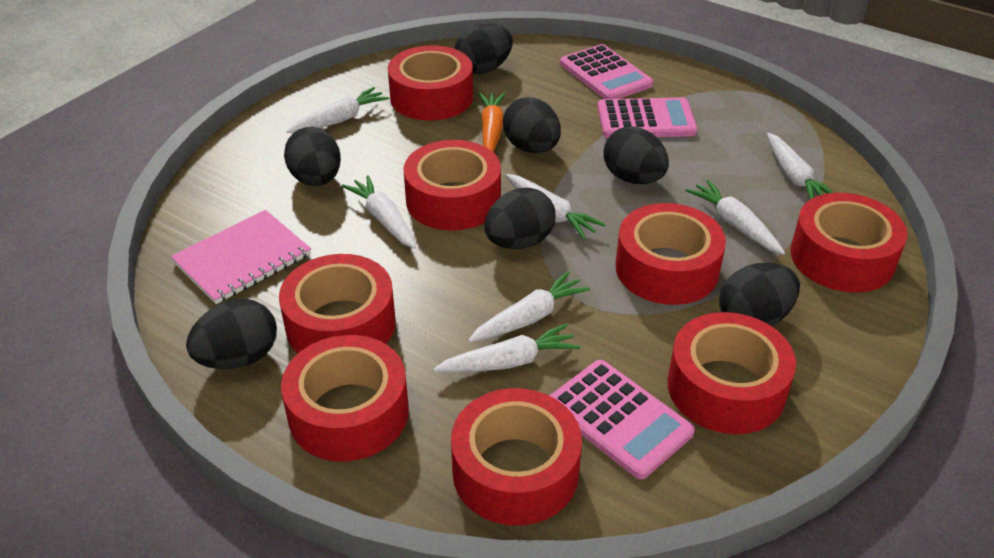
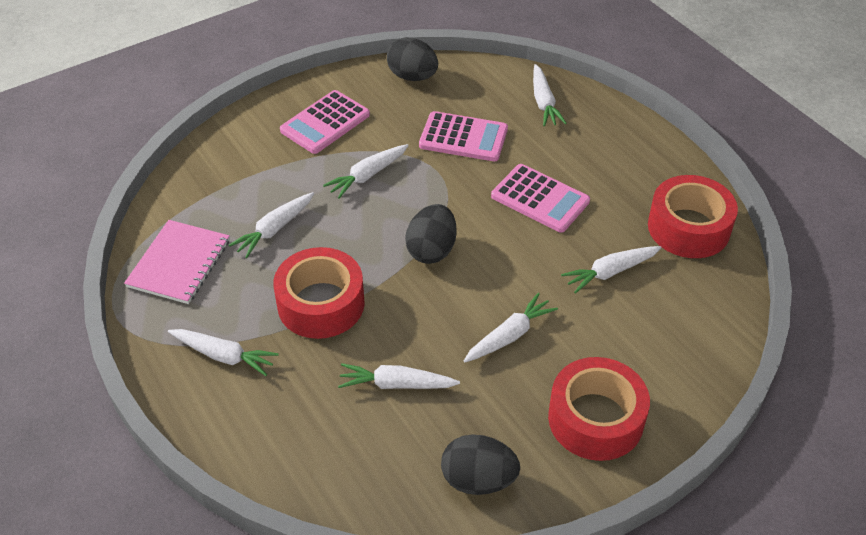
black egg: 7 -> 3
orange carrot: 1 -> 0
red tape: 8 -> 3

